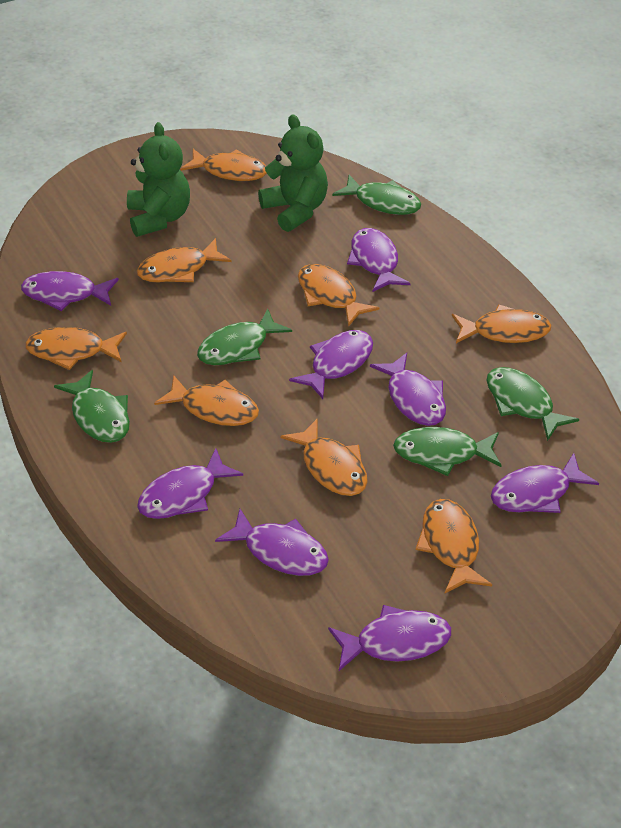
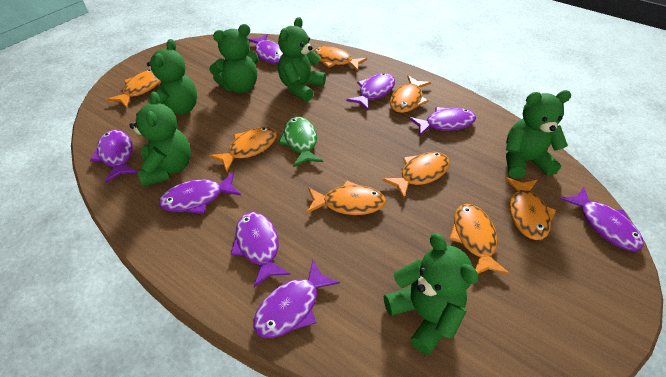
green fish: 5 -> 1
green teddy bear: 2 -> 6

